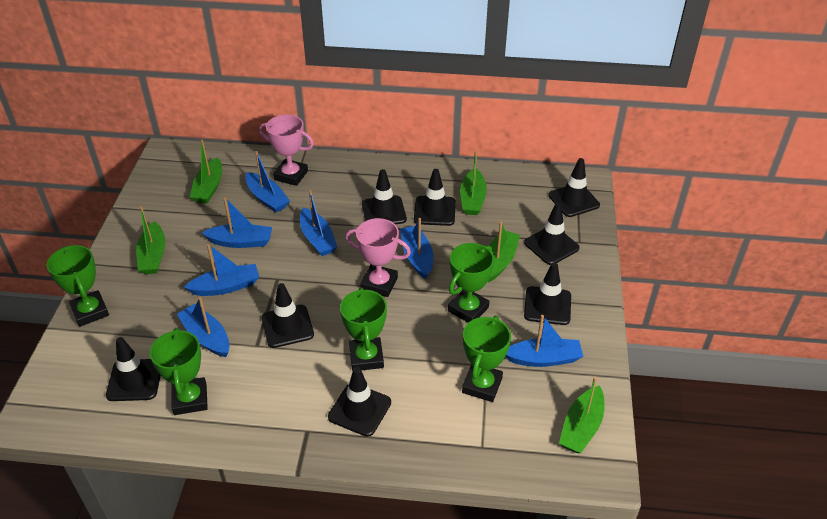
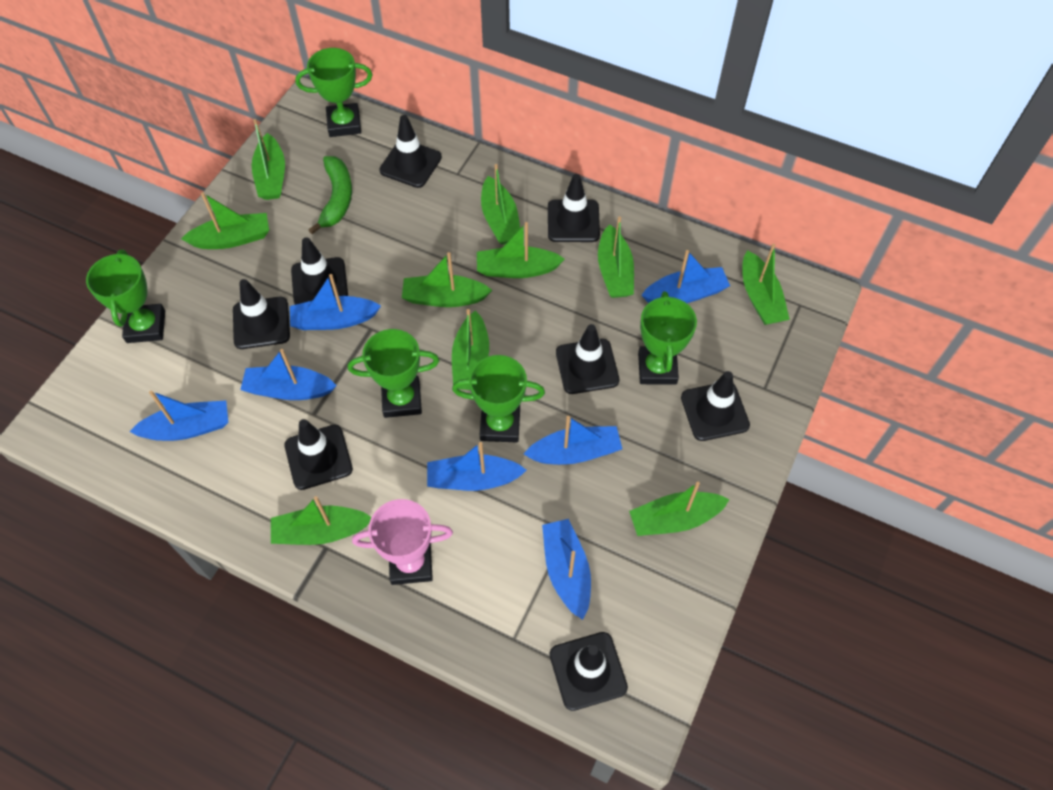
green banana: 0 -> 1
green boat: 5 -> 10
pink trophy: 2 -> 1

